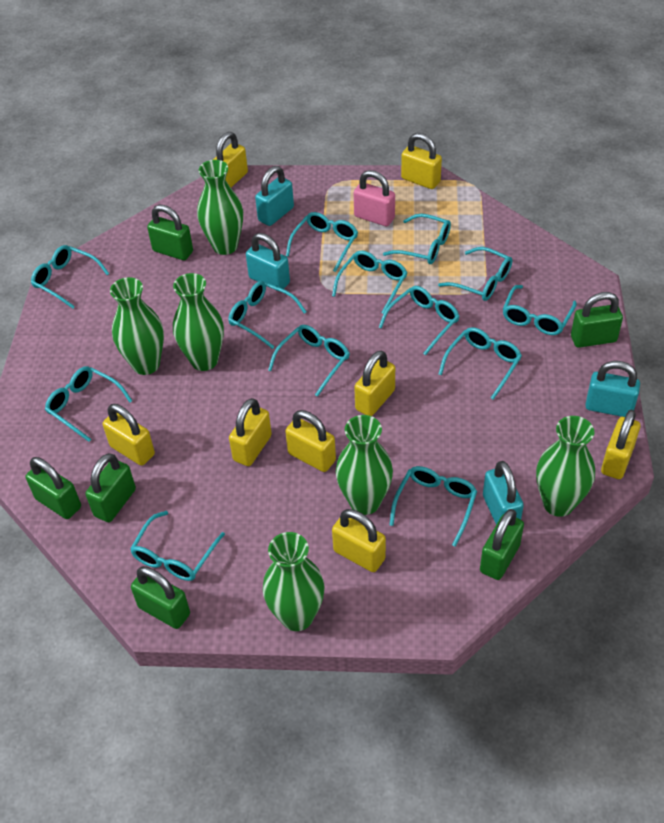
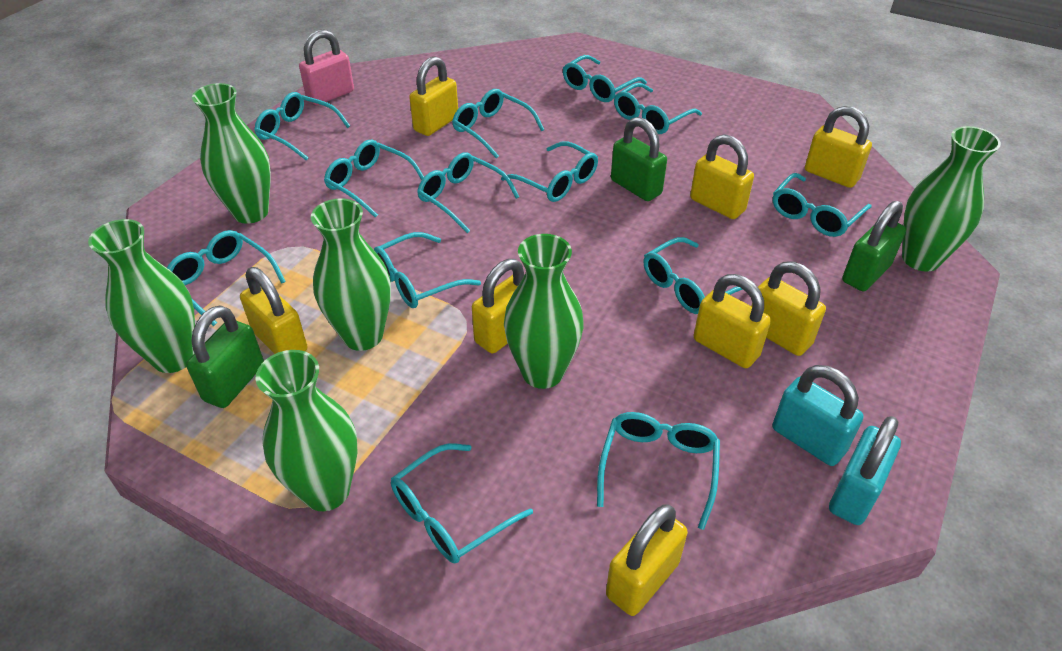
green padlock: 6 -> 3
turquoise padlock: 4 -> 2

